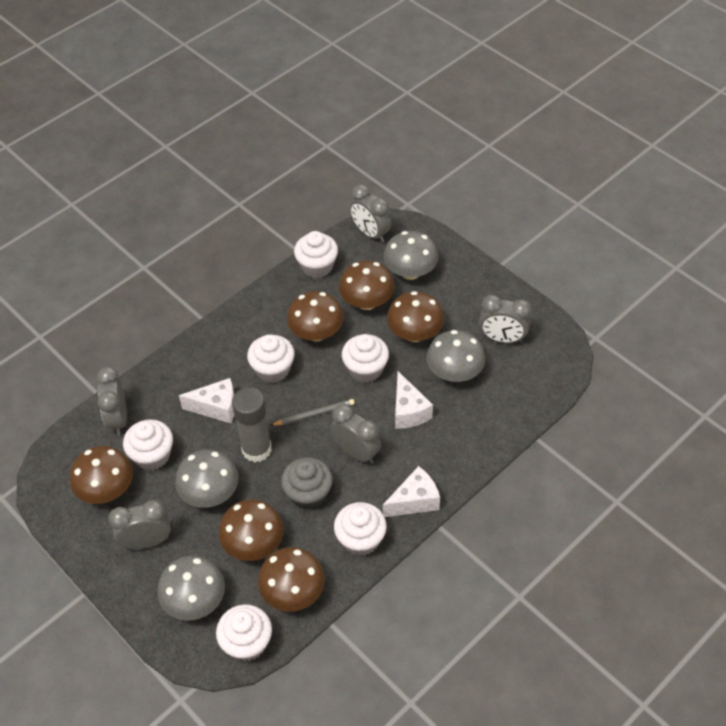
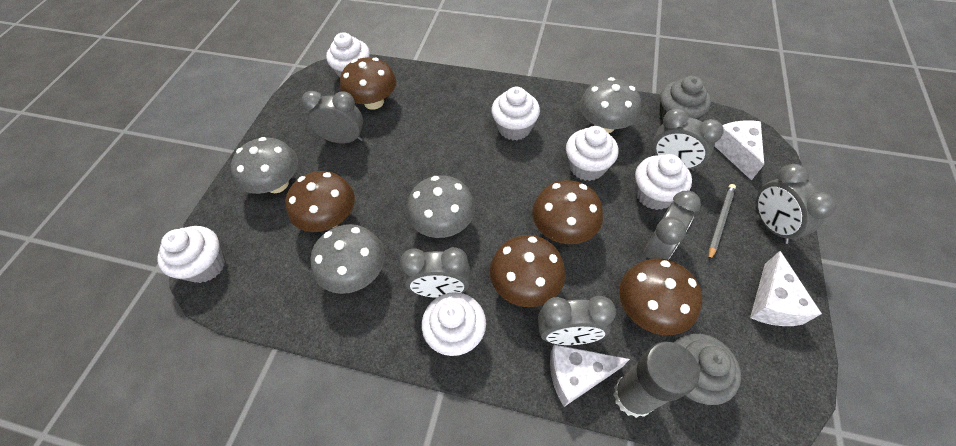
brown mushroom: 6 -> 5
grey clock: 5 -> 6
grey cupcake: 1 -> 2

